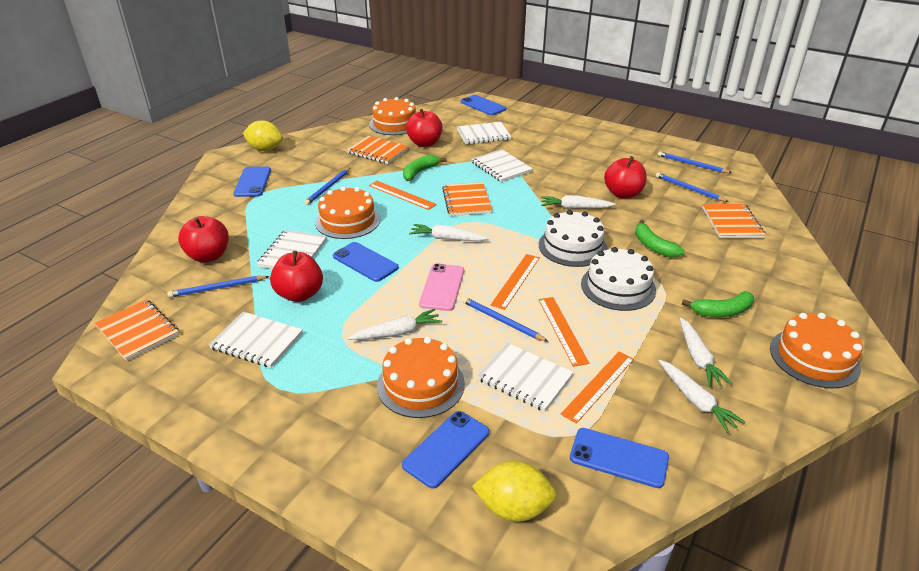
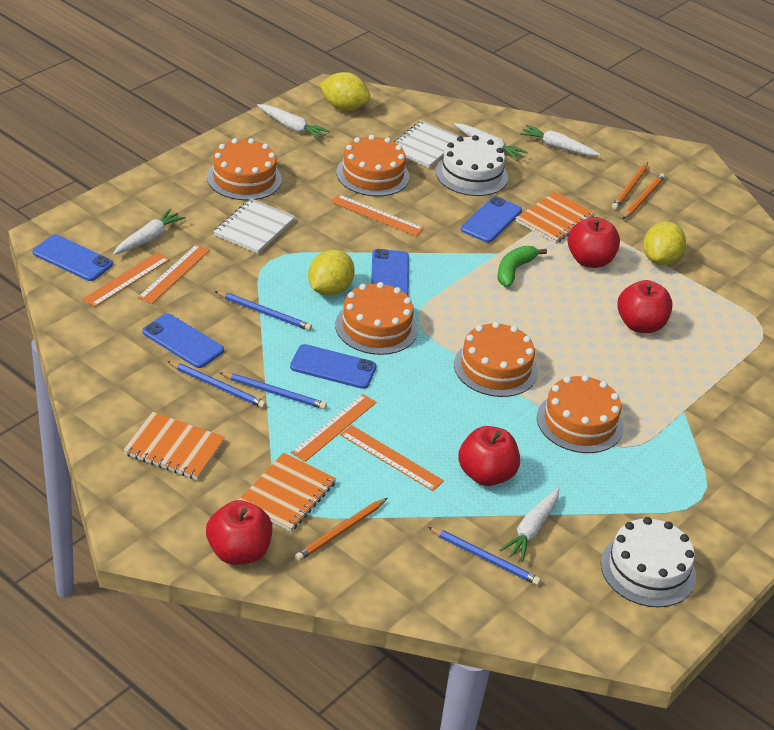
blue pencil: 5 -> 4
green banana: 3 -> 1
orange cake: 4 -> 5
orange notebook: 4 -> 3
orange pencil: 0 -> 3
orange ruler: 4 -> 5
pink phone: 1 -> 0
white notebook: 5 -> 2
yellow lemon: 2 -> 3

